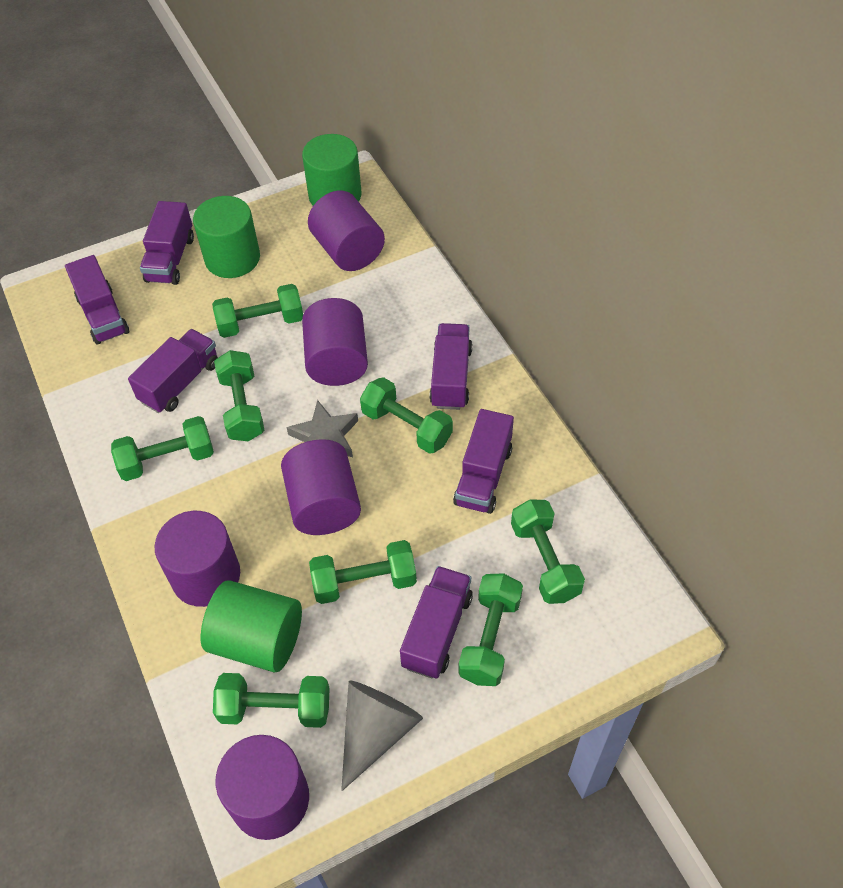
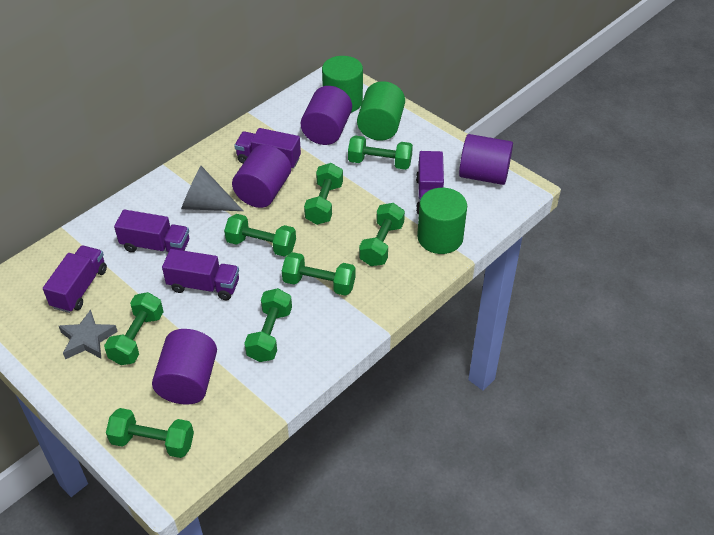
purple cylinder: 5 -> 4
purple truck: 6 -> 5

